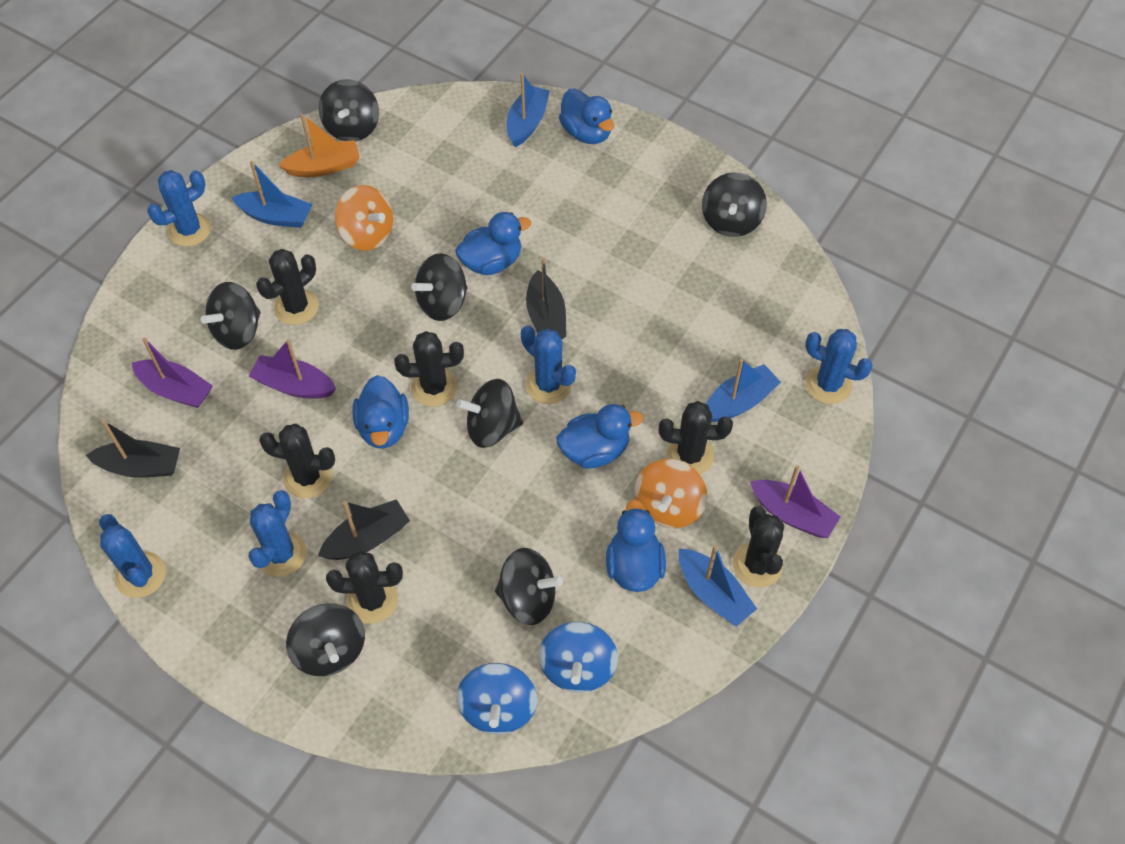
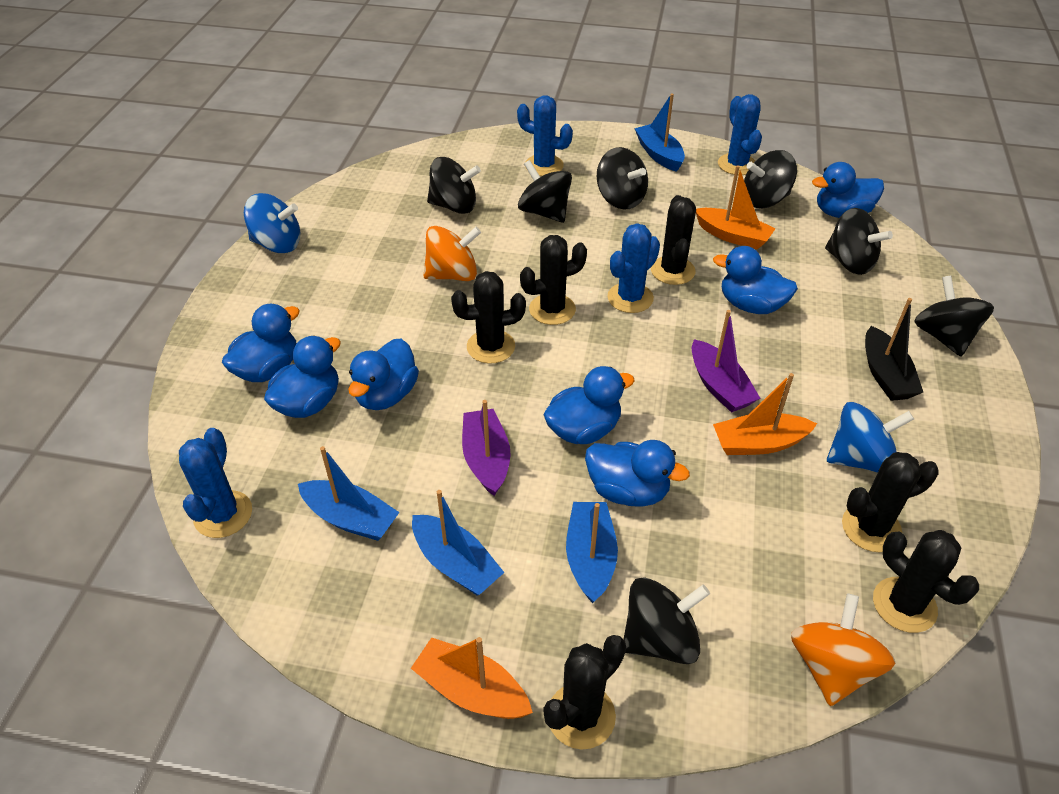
black boat: 3 -> 1
blue cactus: 5 -> 4
blue duck: 5 -> 7
orange boat: 1 -> 3
purple boat: 3 -> 2

